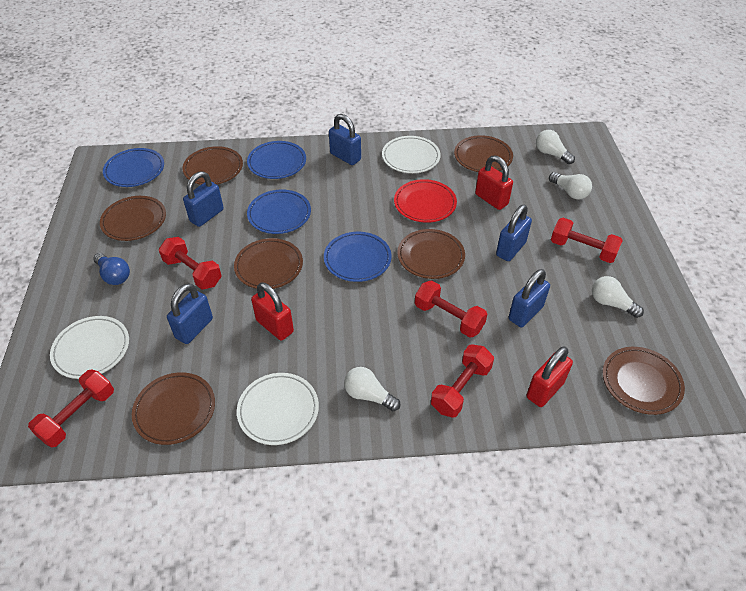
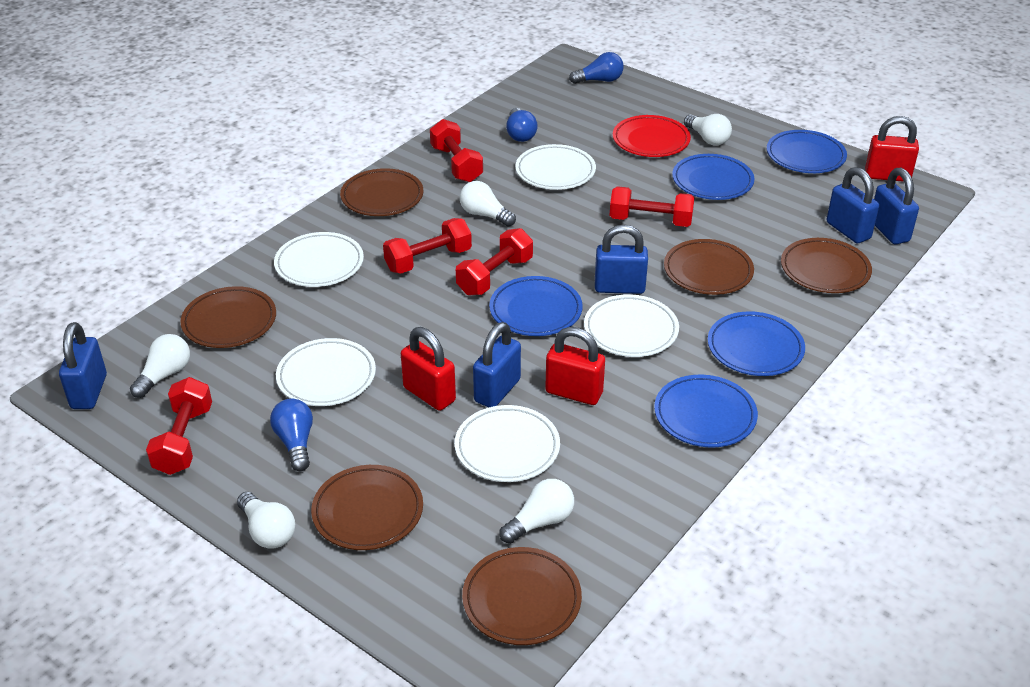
blue light bulb: 1 -> 3
blue plate: 4 -> 5
brown plate: 7 -> 6
white light bulb: 4 -> 5
white plate: 3 -> 5

